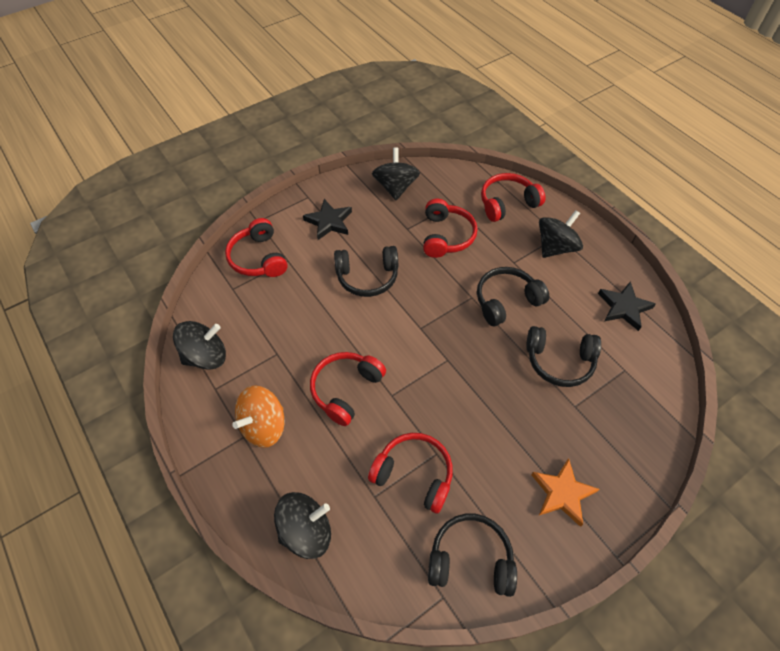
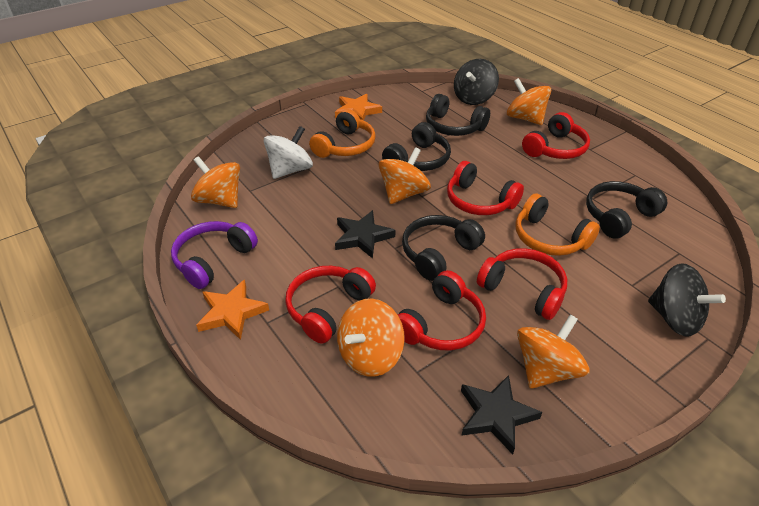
black spinning top: 4 -> 2
orange headphones: 0 -> 2
orange spinning top: 1 -> 5
orange star: 1 -> 2
purple headphones: 0 -> 1
white spinning top: 0 -> 1

